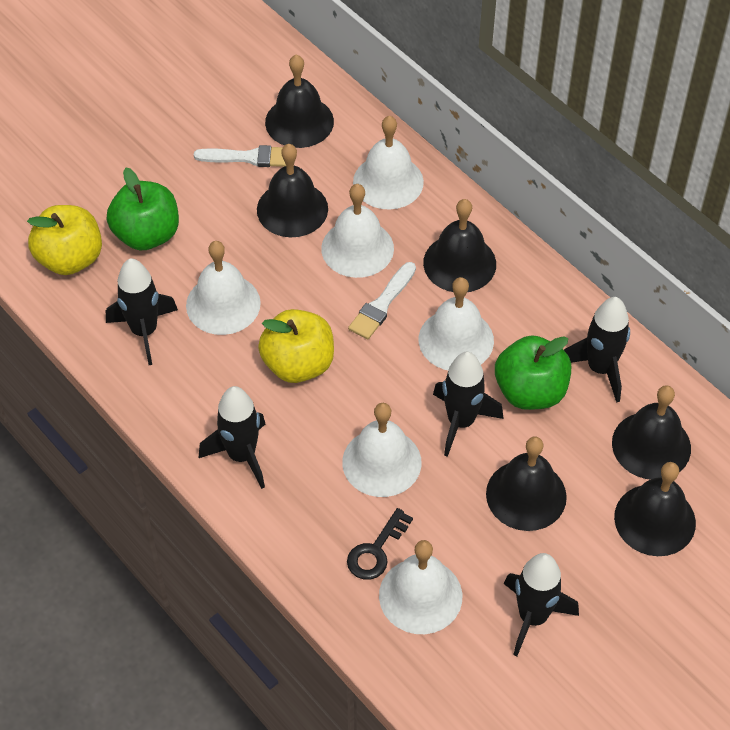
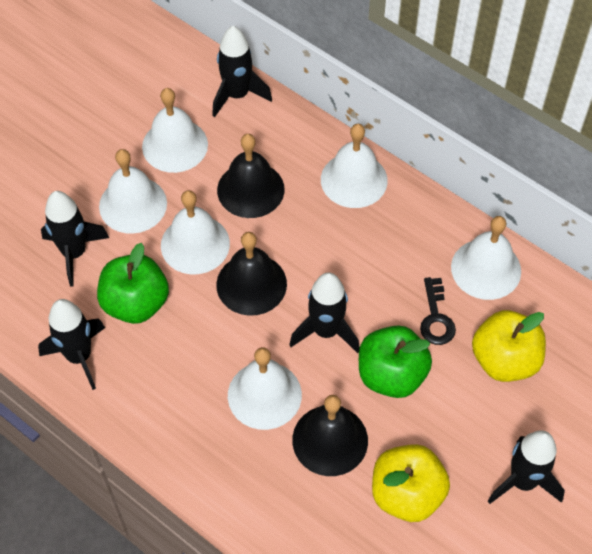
black bell: 6 -> 3
white brush: 2 -> 0

